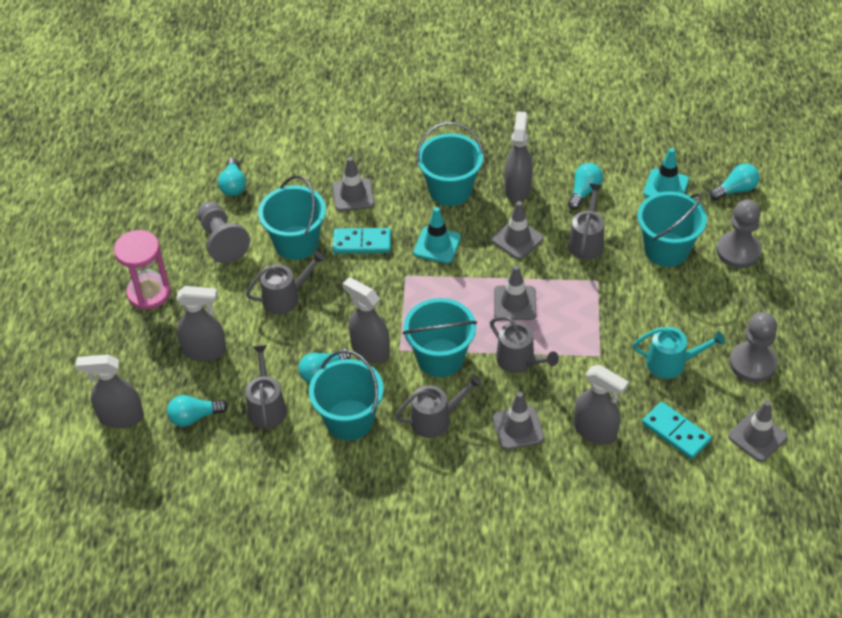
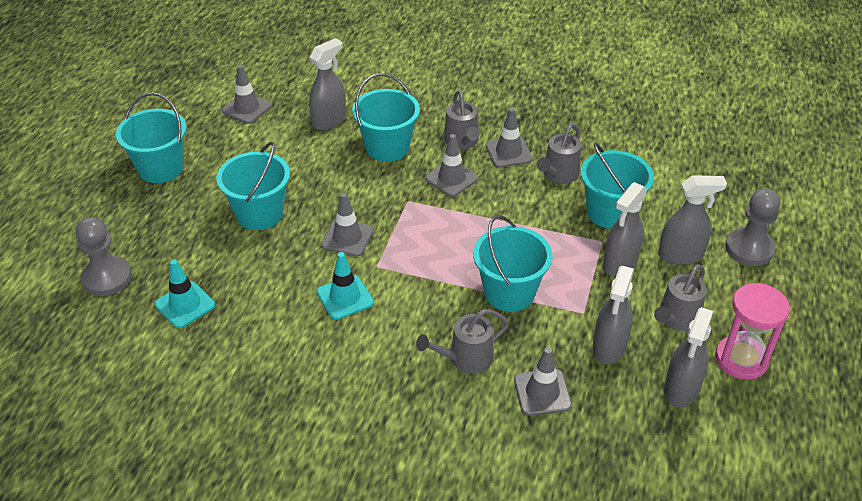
grey pawn: 3 -> 2
grey watering can: 5 -> 4
turquoise domino: 2 -> 0
turquoise light bulb: 5 -> 0
turquoise watering can: 1 -> 0

